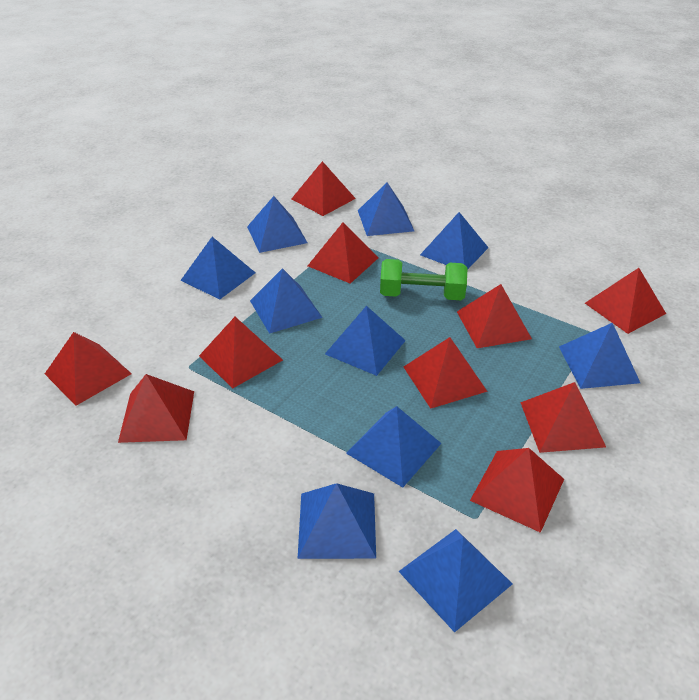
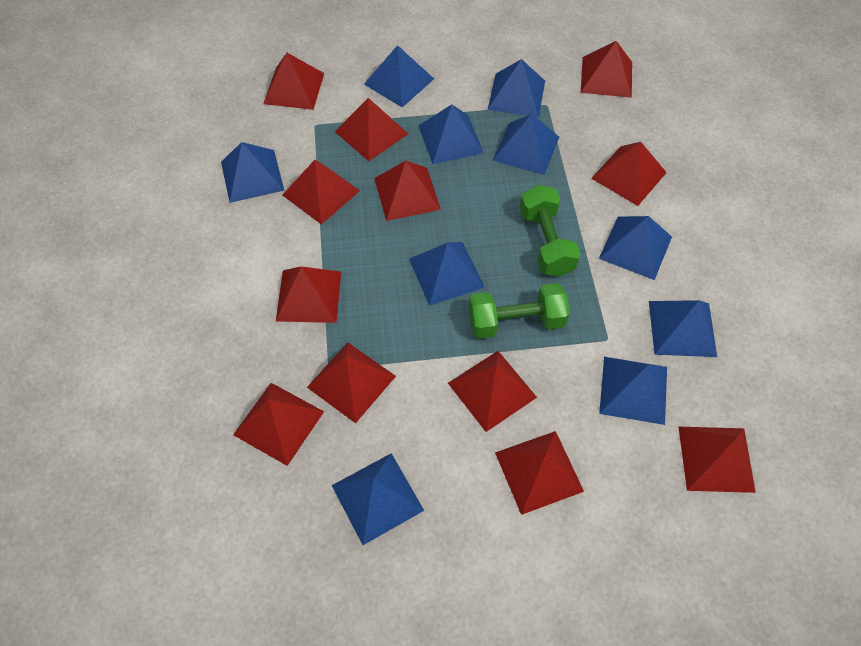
green dumbbell: 1 -> 2
red pyramid: 10 -> 12

